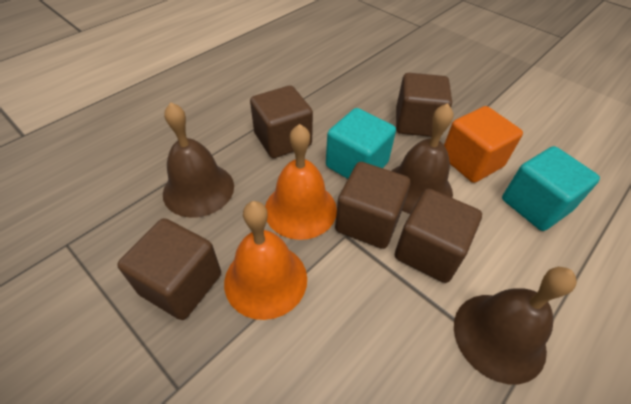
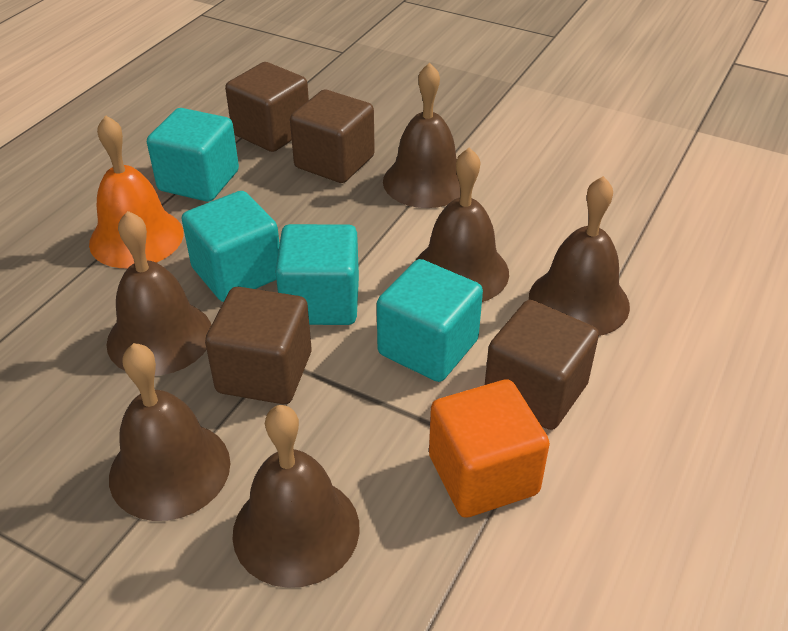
brown bell: 3 -> 6
brown cube: 5 -> 4
orange bell: 2 -> 1
turquoise cube: 2 -> 4

